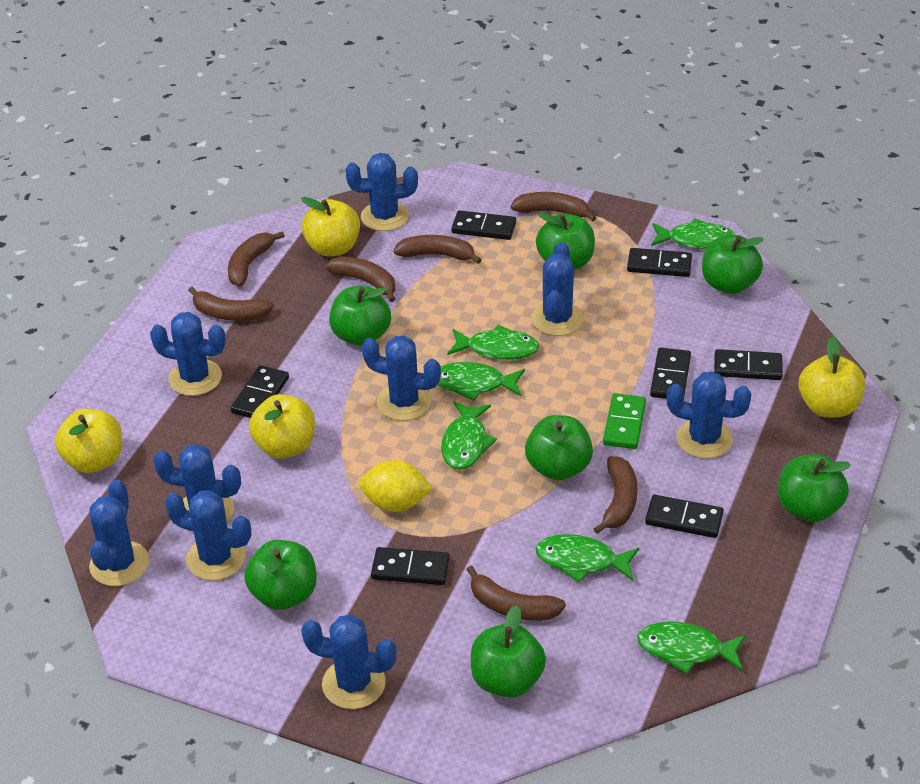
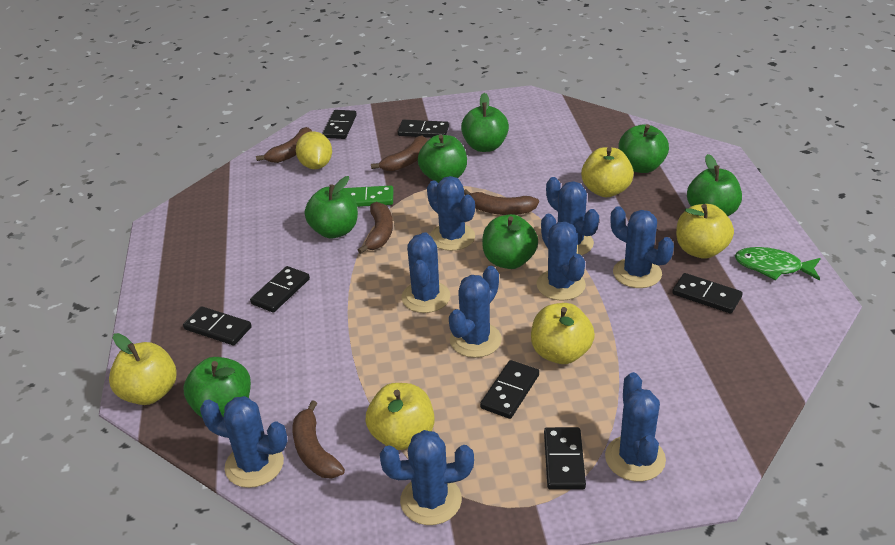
brown banana: 7 -> 5
green fish: 6 -> 1
yellow apple: 4 -> 5

